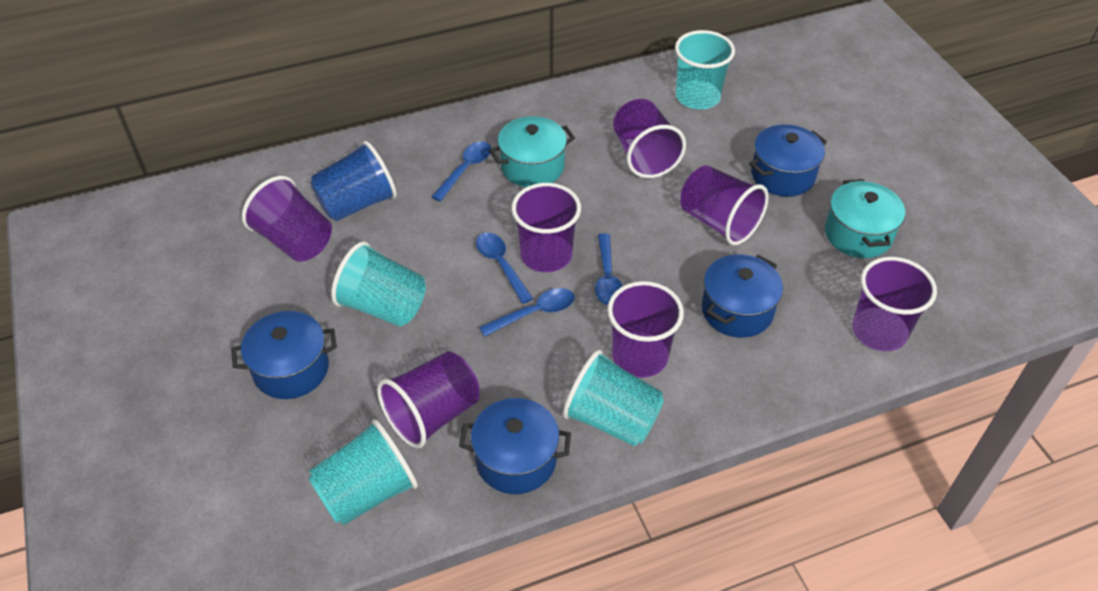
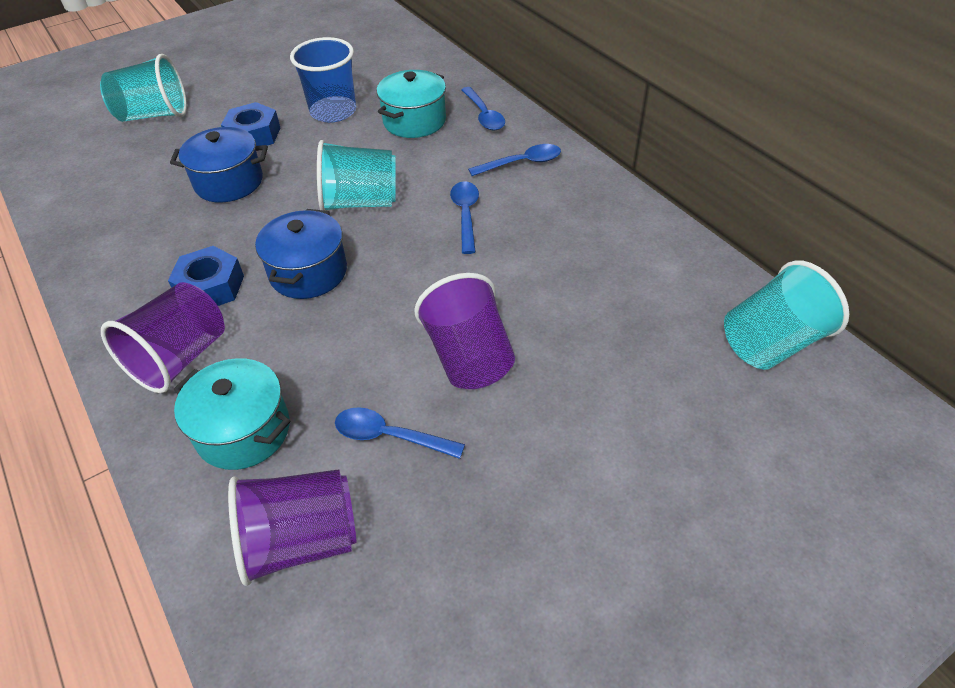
blue nut: 0 -> 2
blue pot: 4 -> 2
purple cup: 7 -> 3
turquoise cup: 4 -> 3

